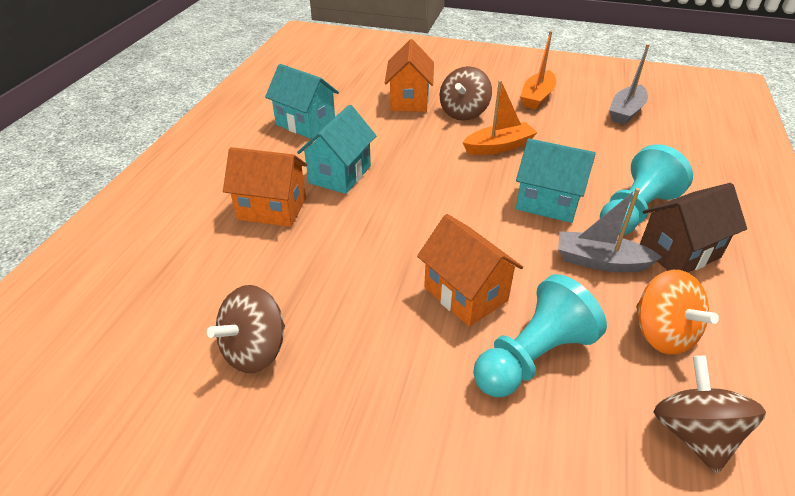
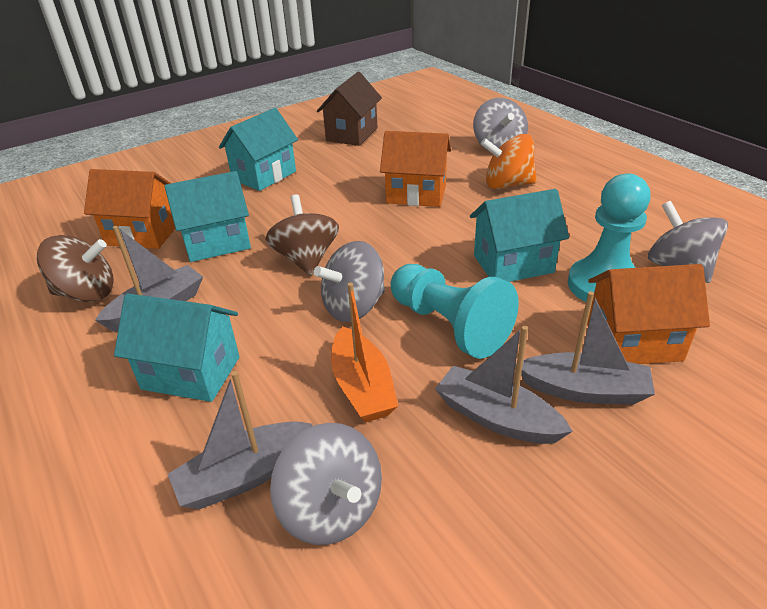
brown spinning top: 3 -> 2
grey boat: 2 -> 4
grey spinning top: 0 -> 4
orange boat: 2 -> 1
turquoise house: 3 -> 4

